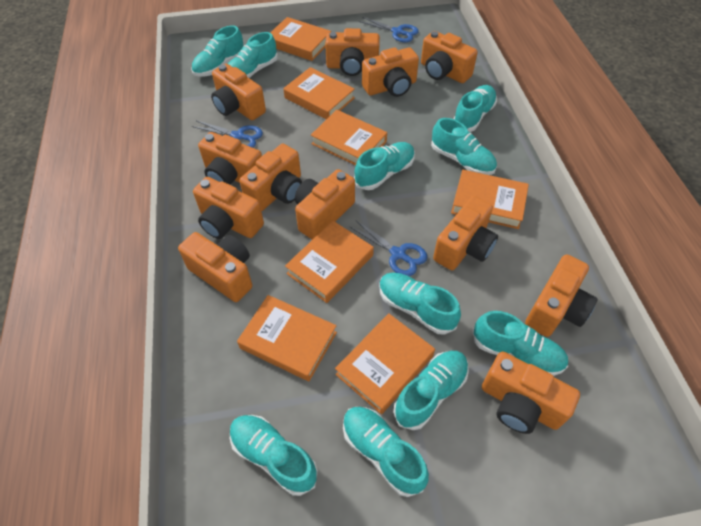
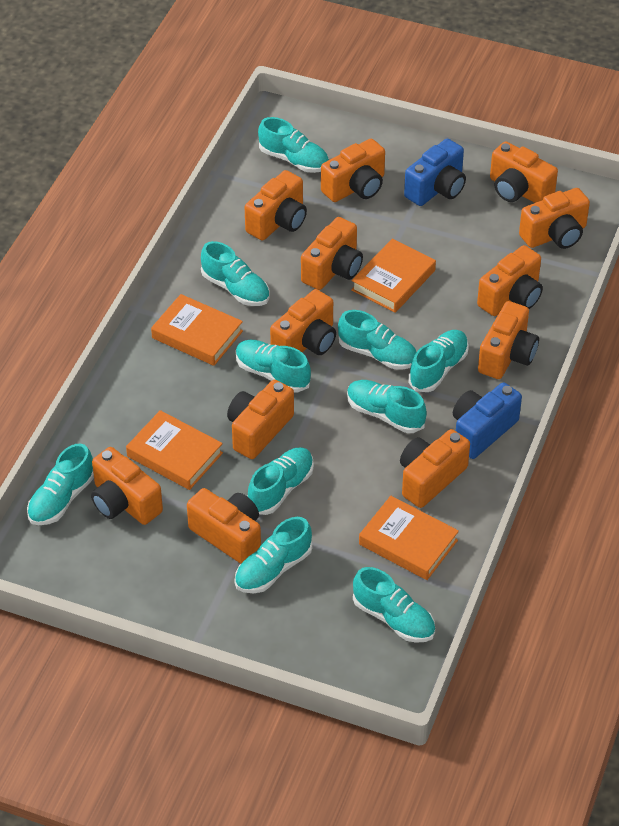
blue camera: 0 -> 2
blue scissors: 3 -> 0
orange book: 7 -> 4

